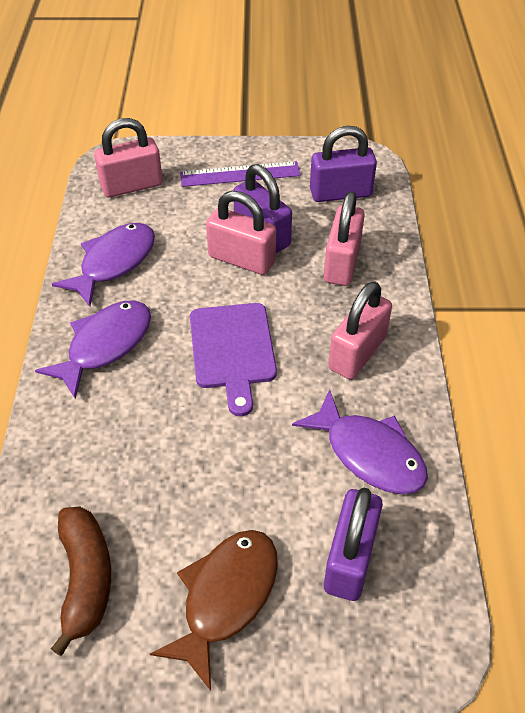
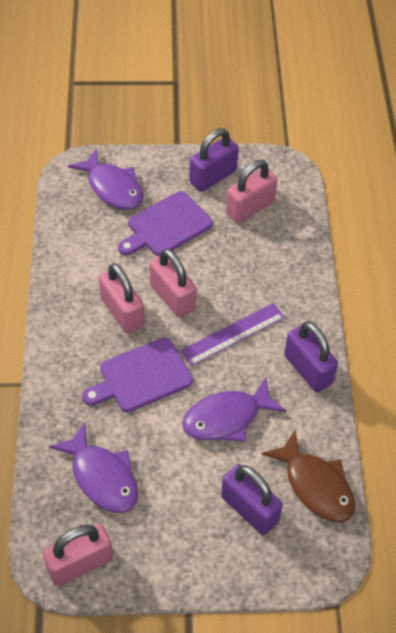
brown banana: 1 -> 0
purple cutting board: 1 -> 2

